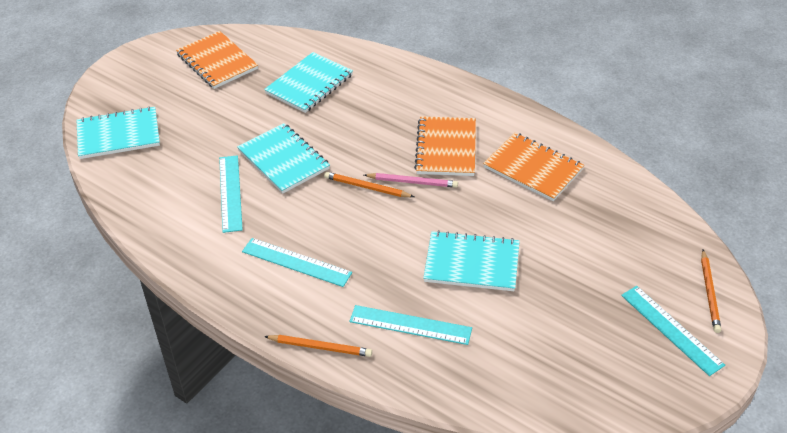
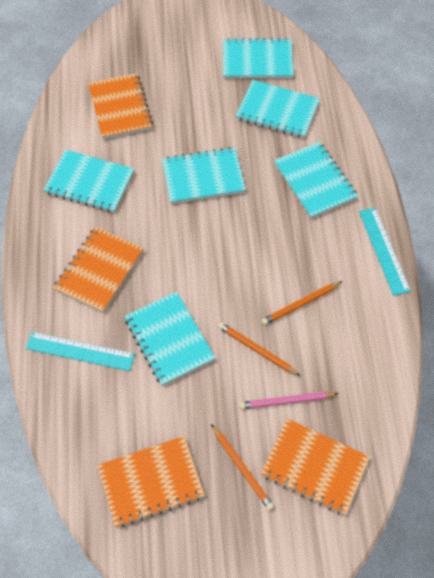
orange notebook: 3 -> 4
turquoise notebook: 4 -> 6
turquoise ruler: 4 -> 2

